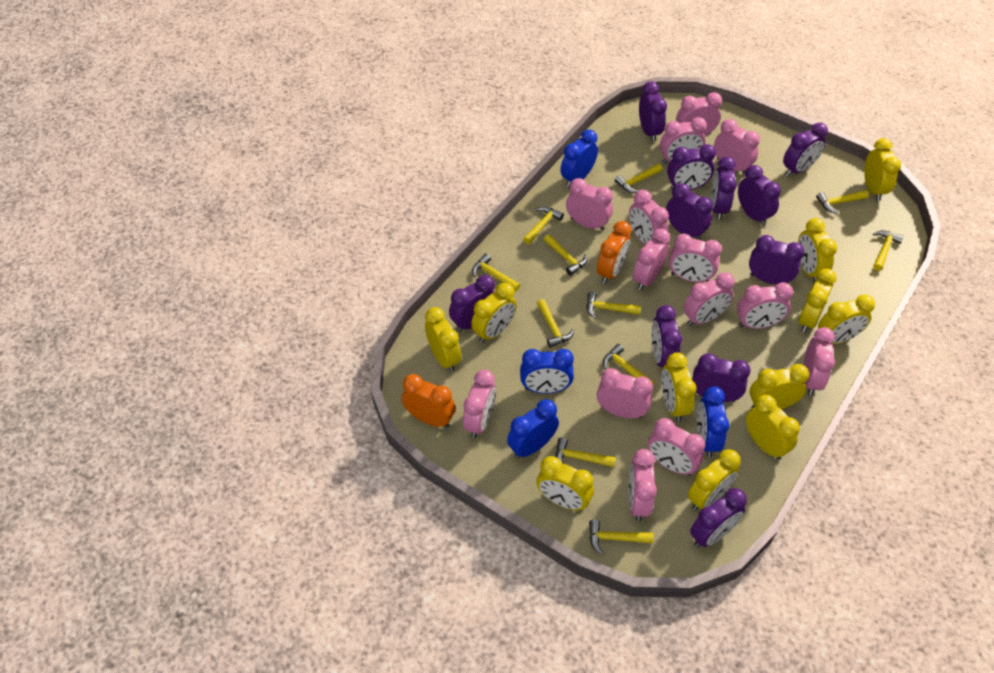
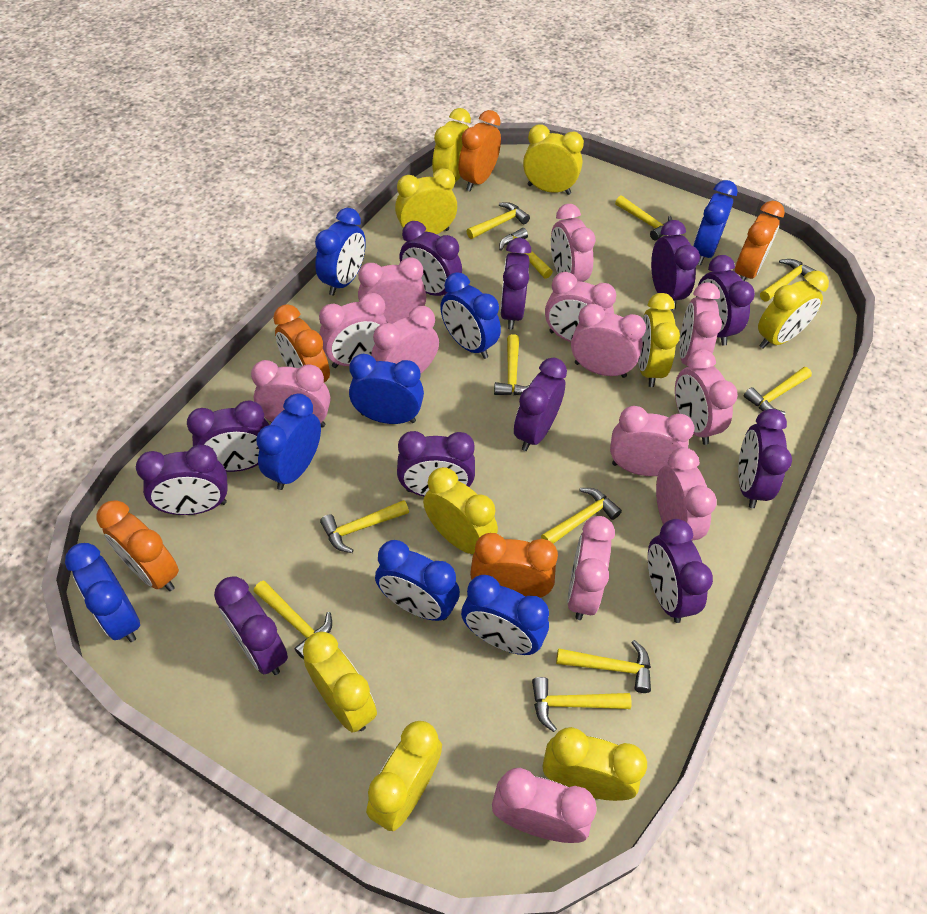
blue clock: 4 -> 8
orange clock: 2 -> 5
pink clock: 14 -> 13
yellow clock: 11 -> 9

